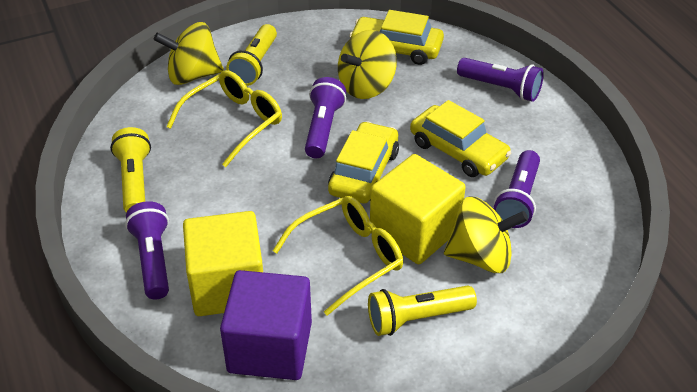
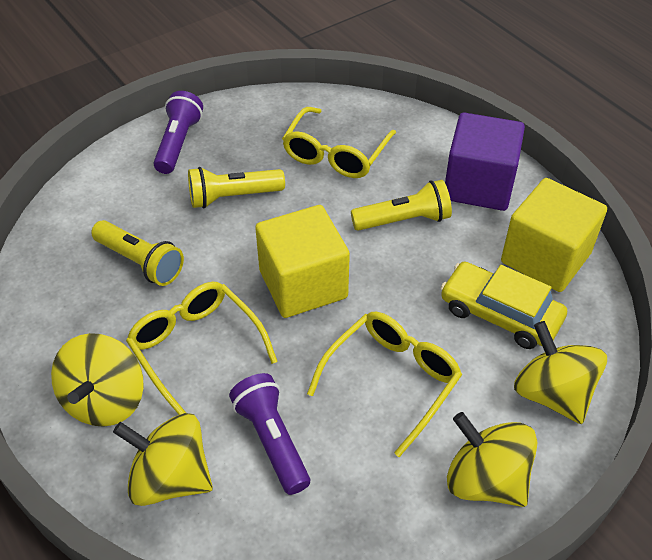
purple flashlight: 4 -> 2
yellow car: 3 -> 1
yellow glasses: 2 -> 3
yellow spinning top: 3 -> 4

